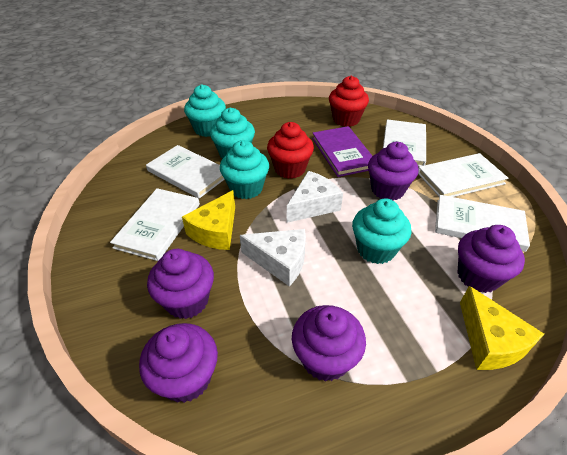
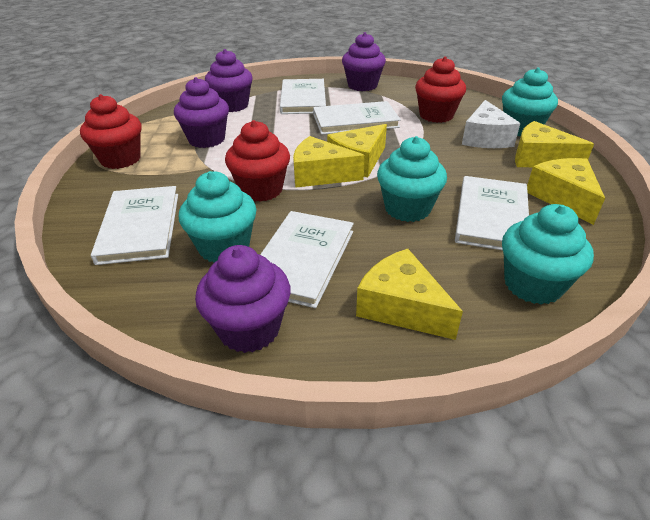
purple book: 1 -> 0
purple cupcake: 5 -> 4
red cupcake: 2 -> 3
white cheese: 2 -> 1
yellow cheese: 2 -> 5

